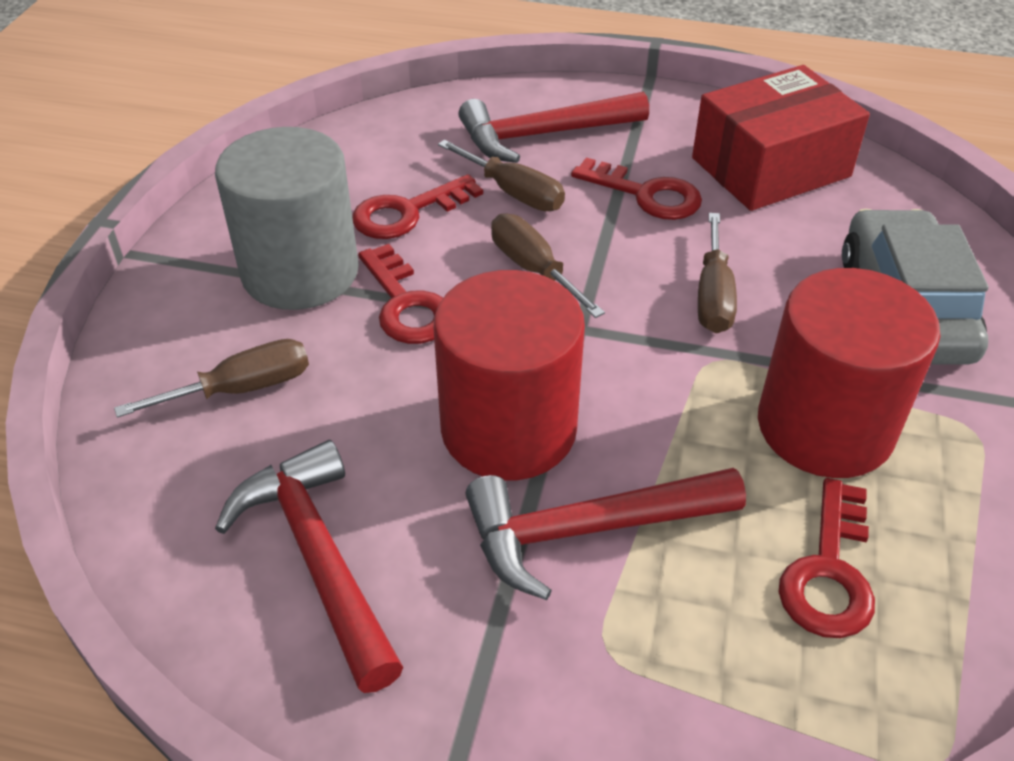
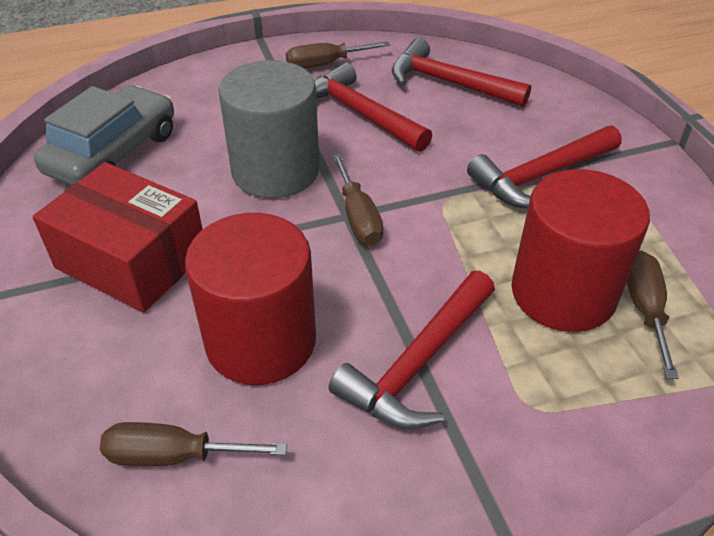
red hammer: 3 -> 4
red key: 4 -> 0

